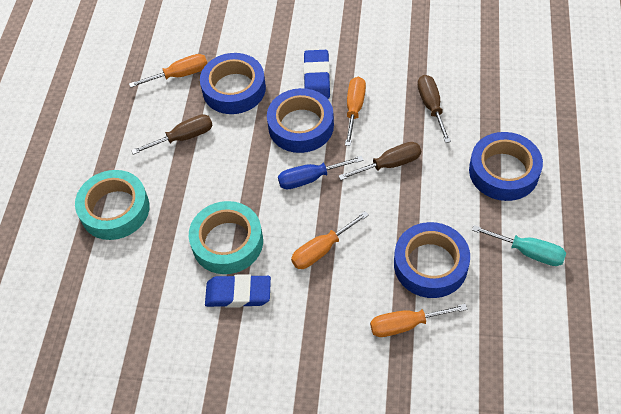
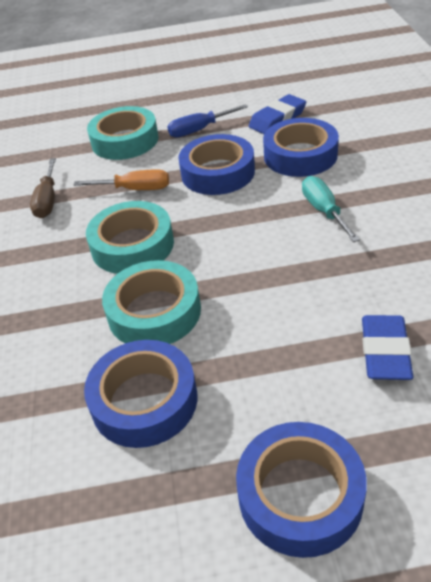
brown screwdriver: 3 -> 1
orange screwdriver: 4 -> 1
turquoise tape: 2 -> 3

